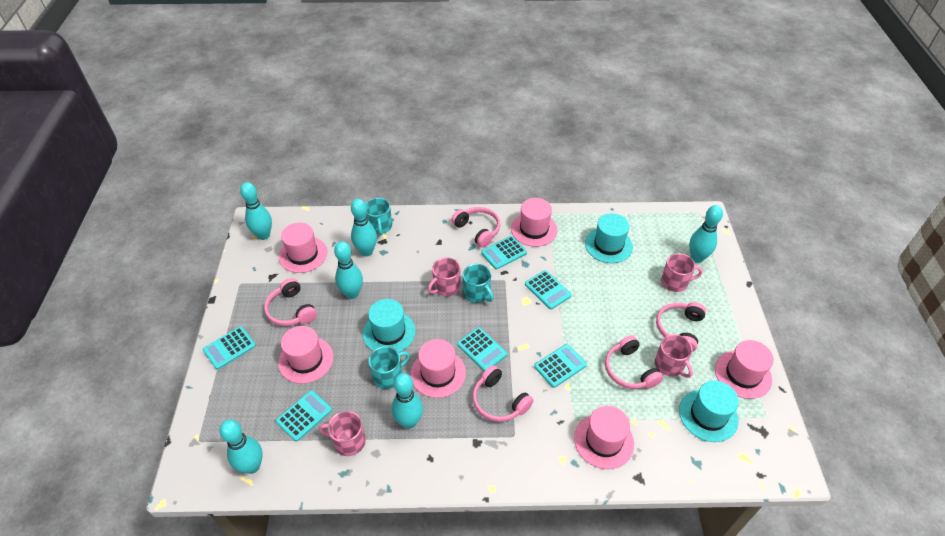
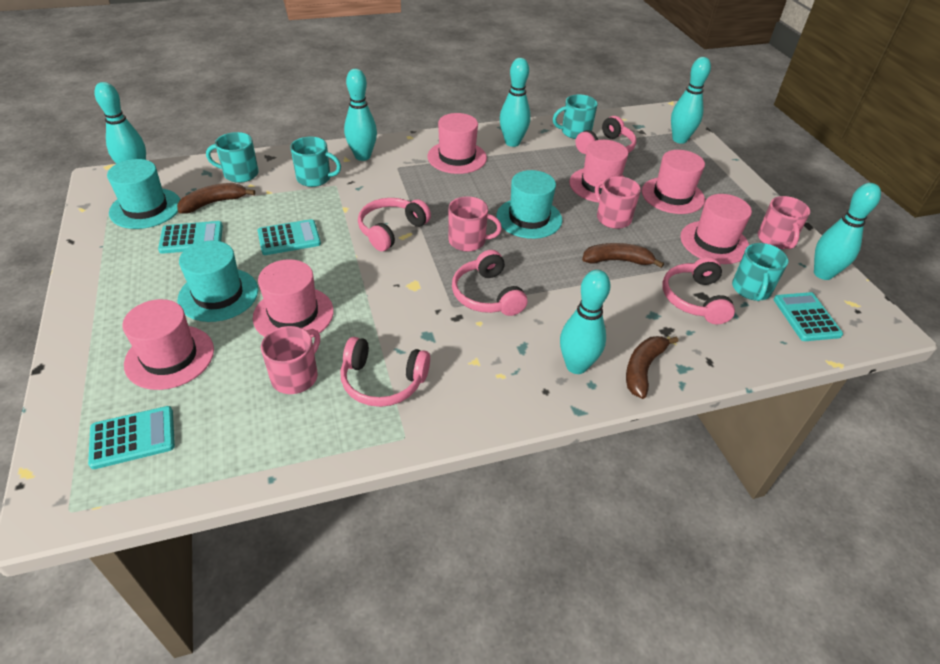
brown banana: 0 -> 3
turquoise calculator: 6 -> 4
turquoise mug: 3 -> 4

